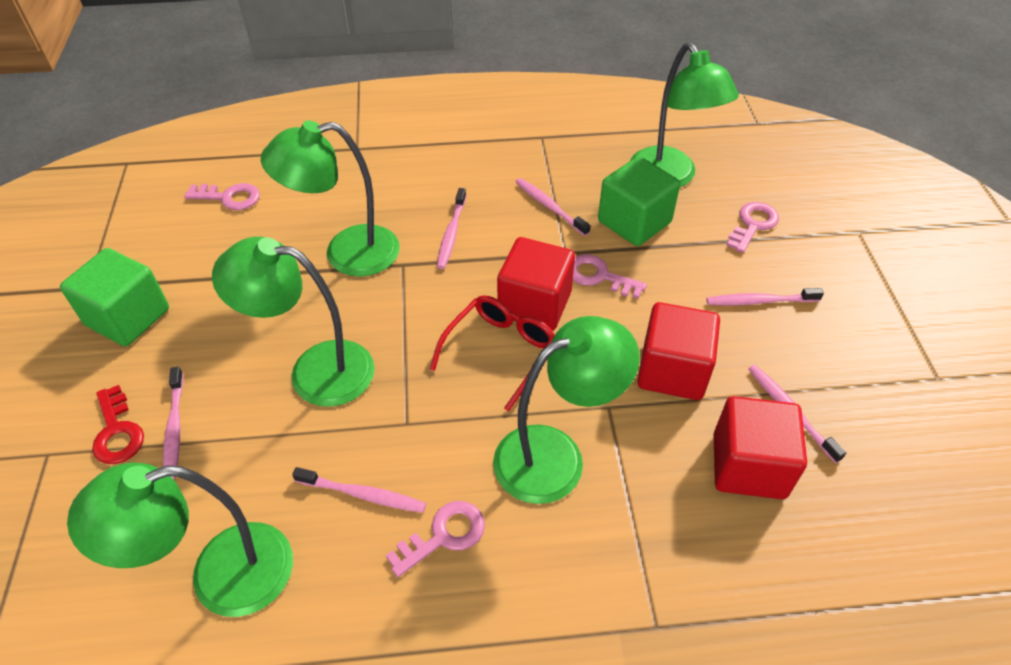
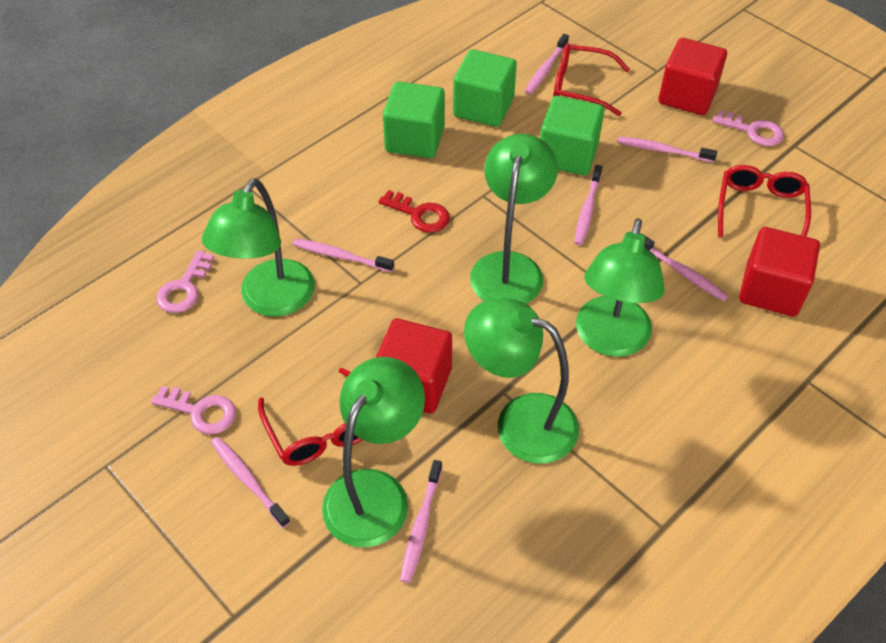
green cube: 2 -> 3
pink key: 4 -> 3
pink toothbrush: 6 -> 7
red glasses: 1 -> 3

